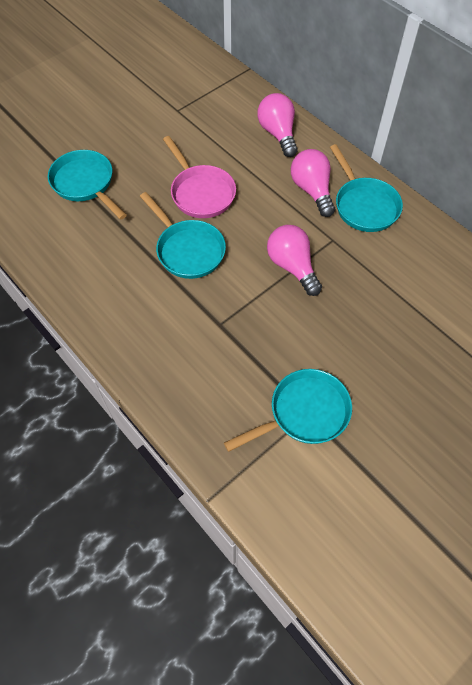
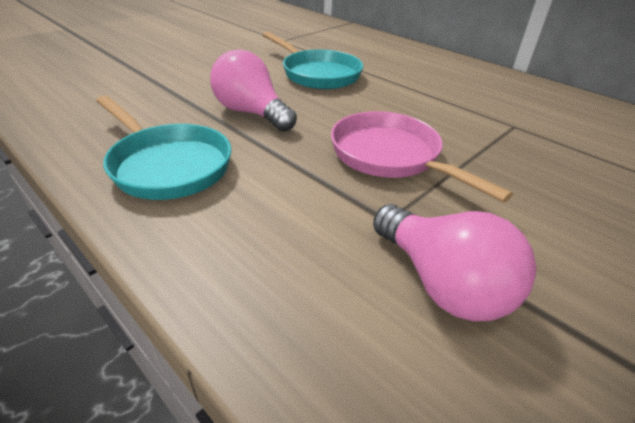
pink light bulb: 3 -> 2
turquoise pan: 4 -> 2

